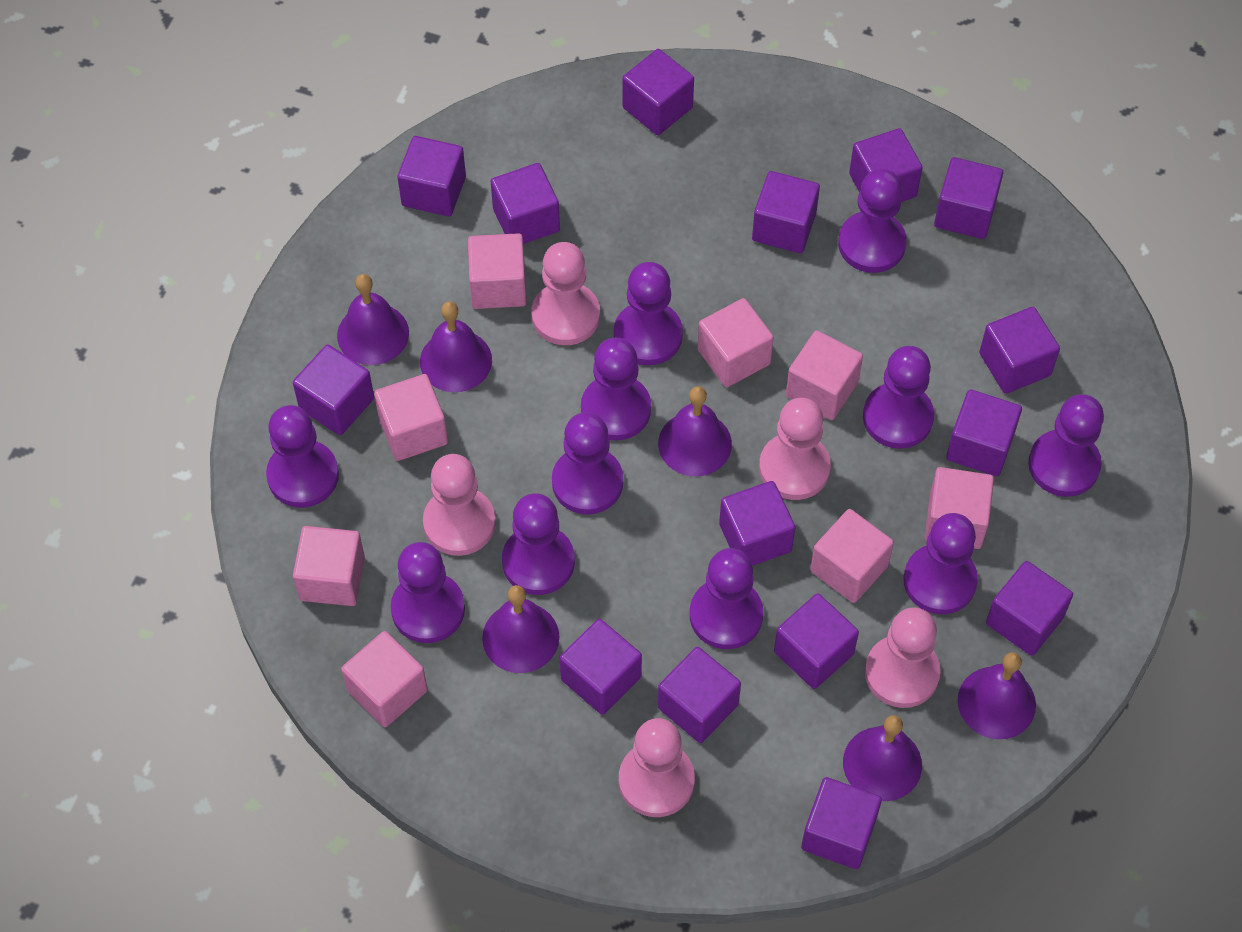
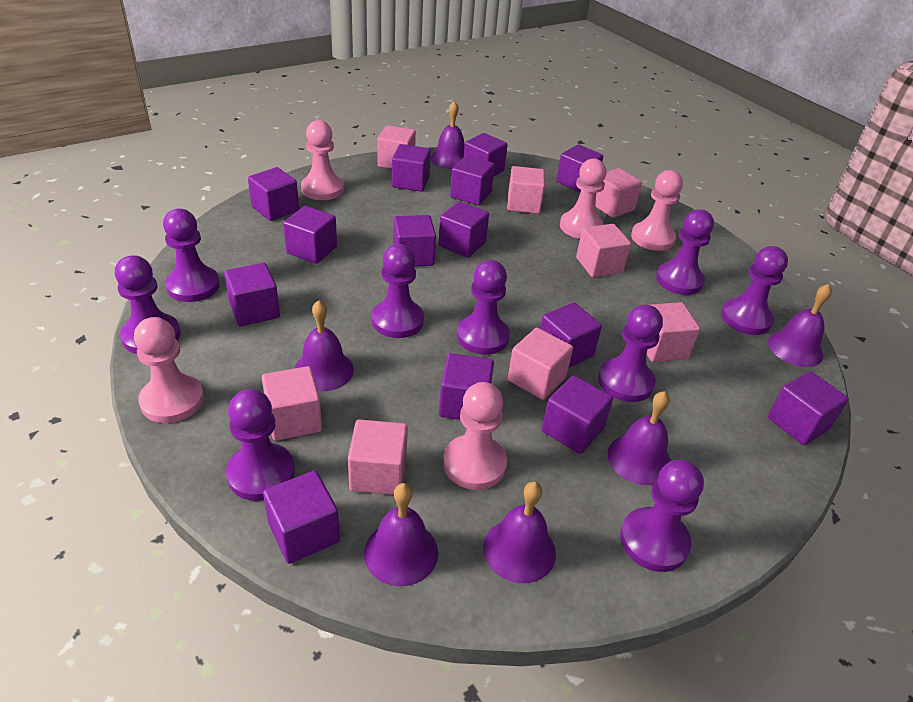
purple cube: 15 -> 14
purple pawn: 11 -> 9

